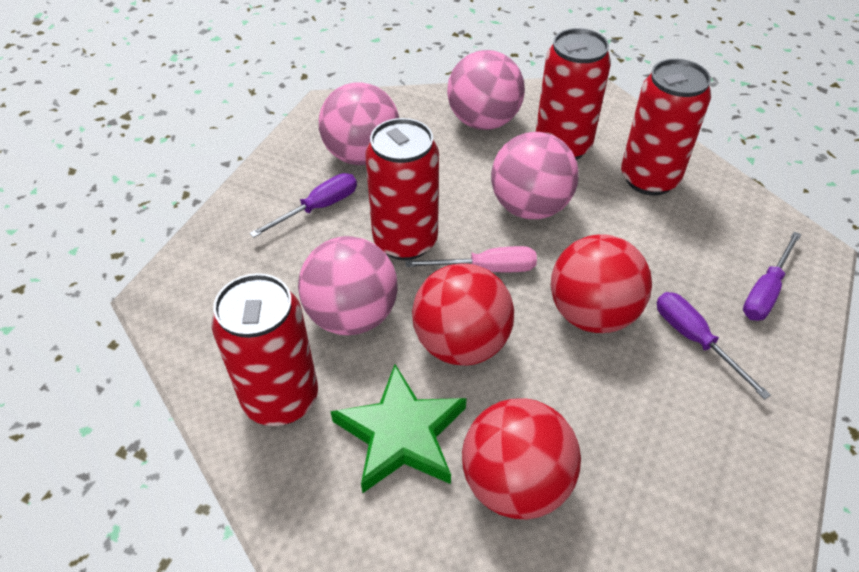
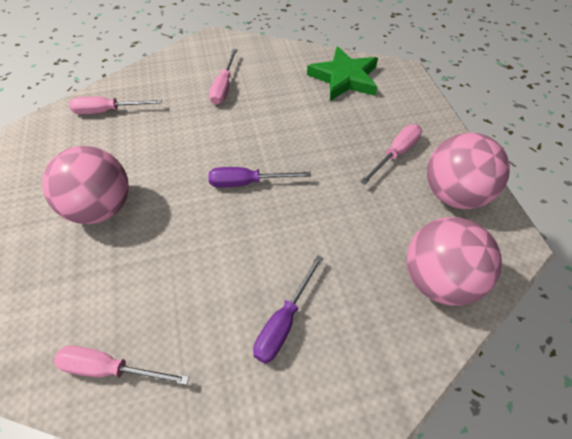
pink ball: 4 -> 3
pink screwdriver: 1 -> 4
purple screwdriver: 3 -> 2
red ball: 3 -> 0
red can: 4 -> 0

